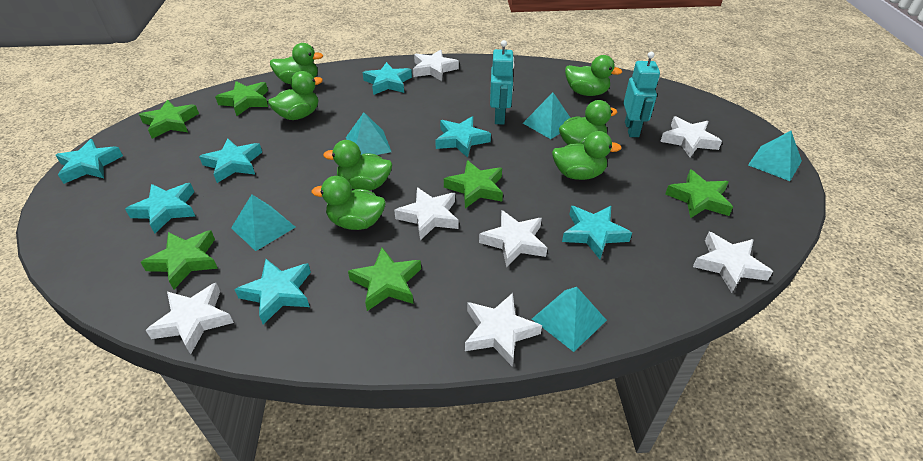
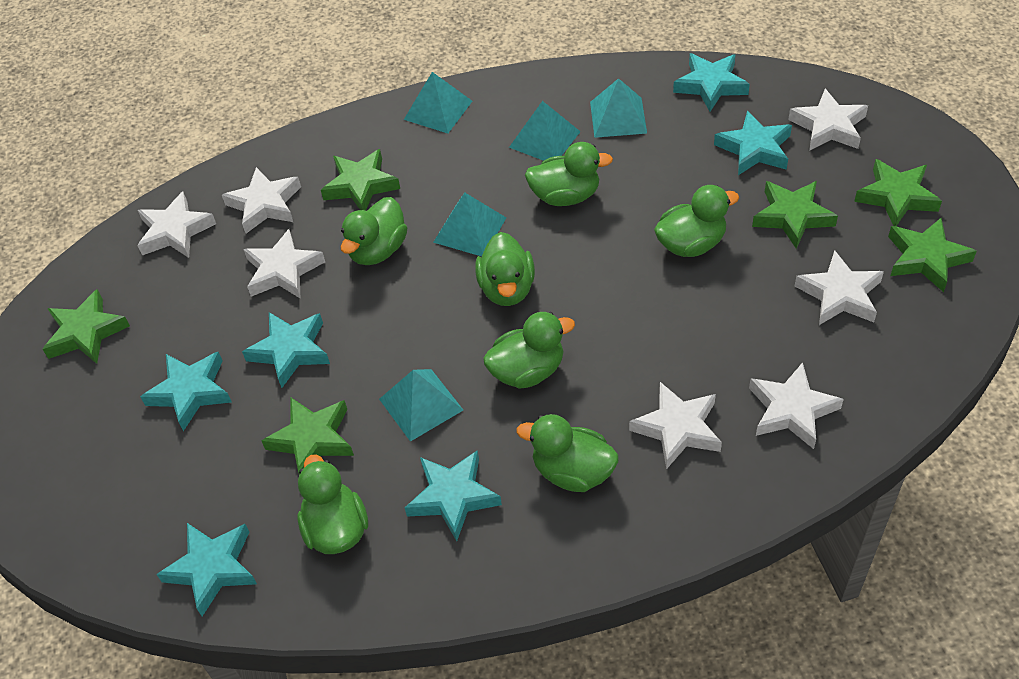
turquoise robot: 2 -> 0
turquoise star: 7 -> 6

